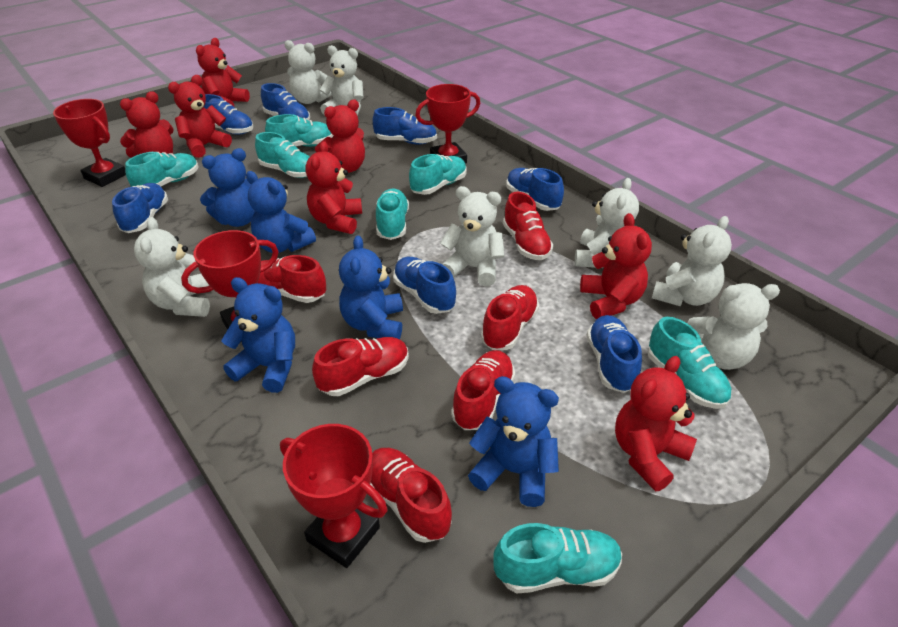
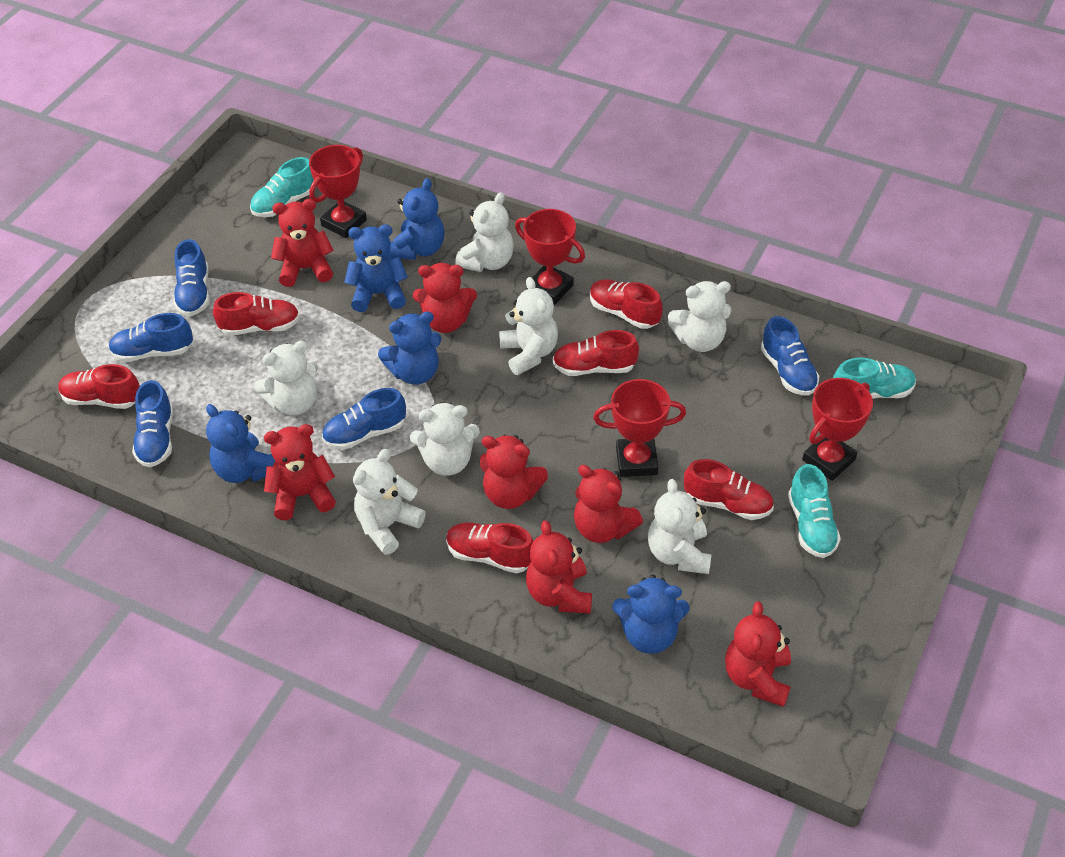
blue shoe: 7 -> 5
turquoise shoe: 7 -> 3

